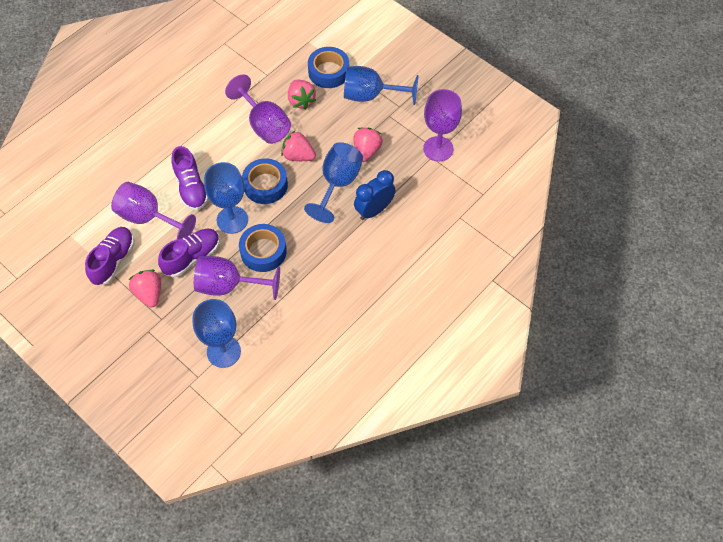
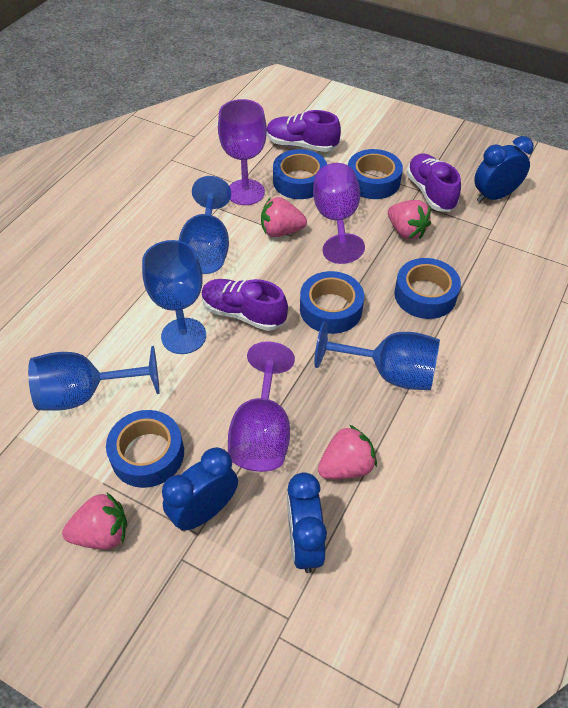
blue clock: 1 -> 3
blue tape: 3 -> 5
purple goblet: 4 -> 3

